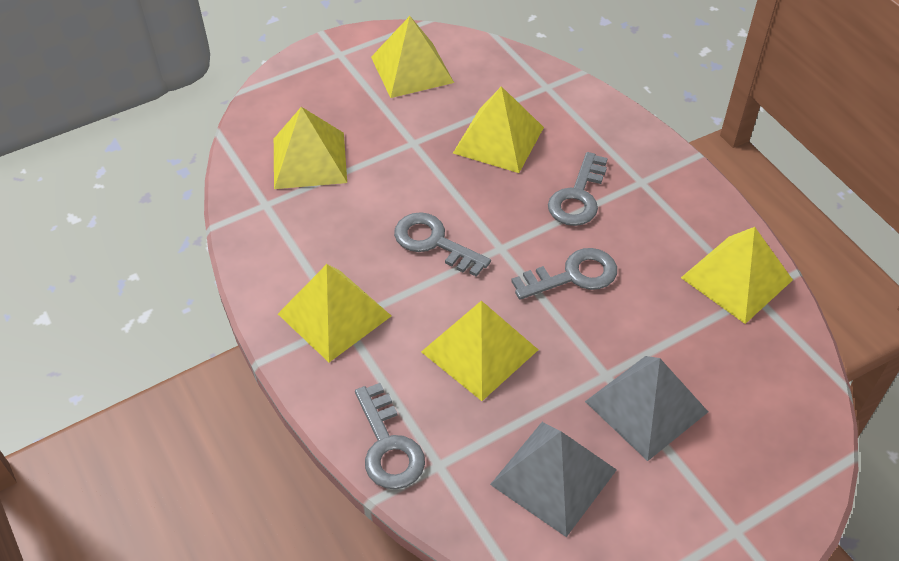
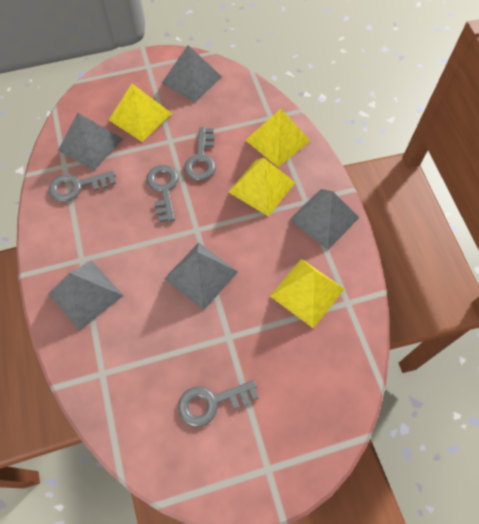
grey pyramid: 2 -> 5
yellow pyramid: 6 -> 4

